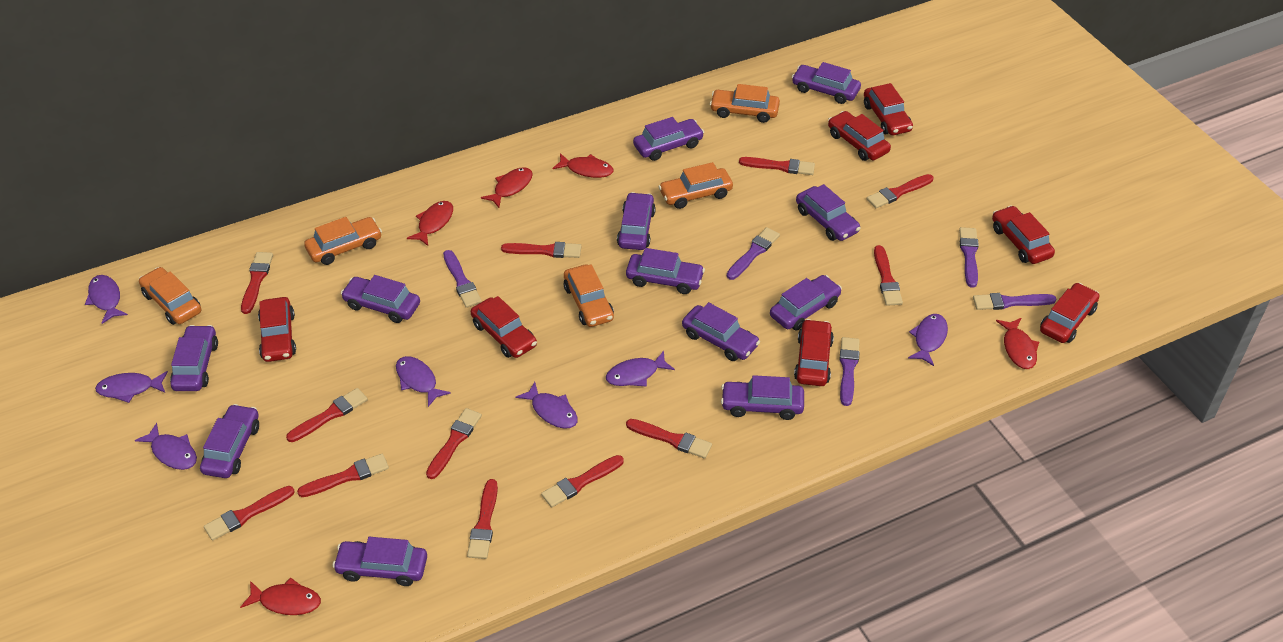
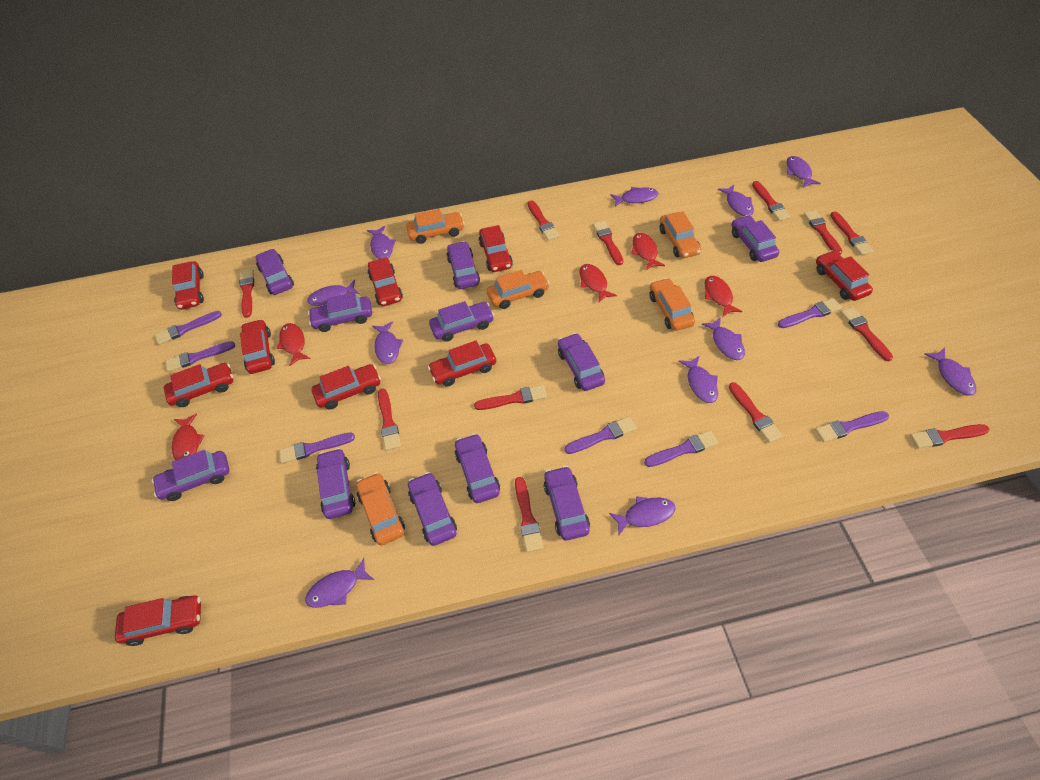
purple brush: 5 -> 7
purple car: 12 -> 11
purple fish: 7 -> 11
red car: 7 -> 9

